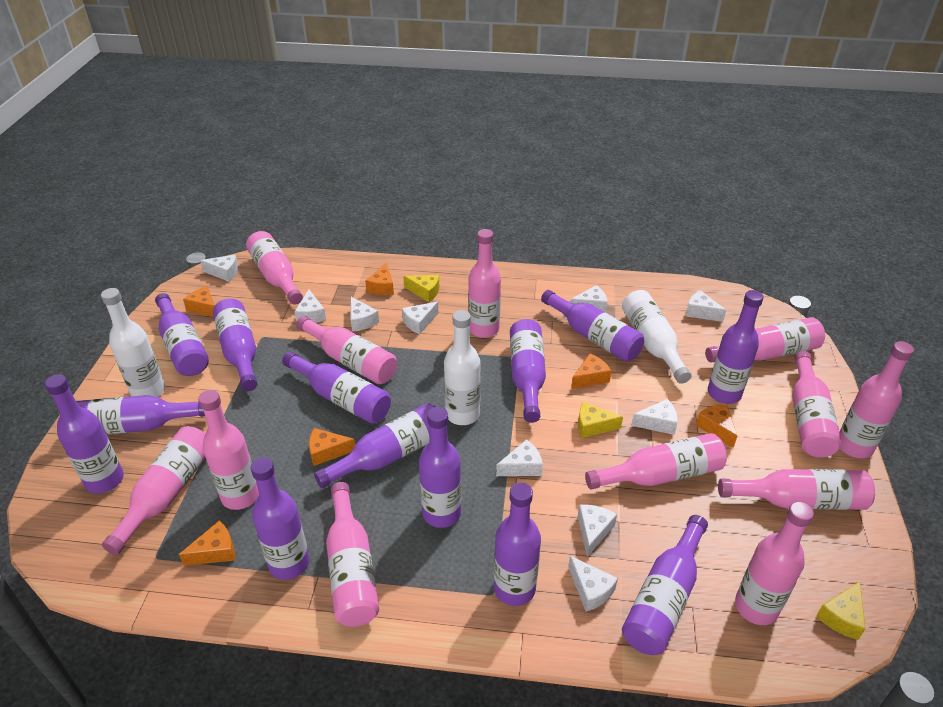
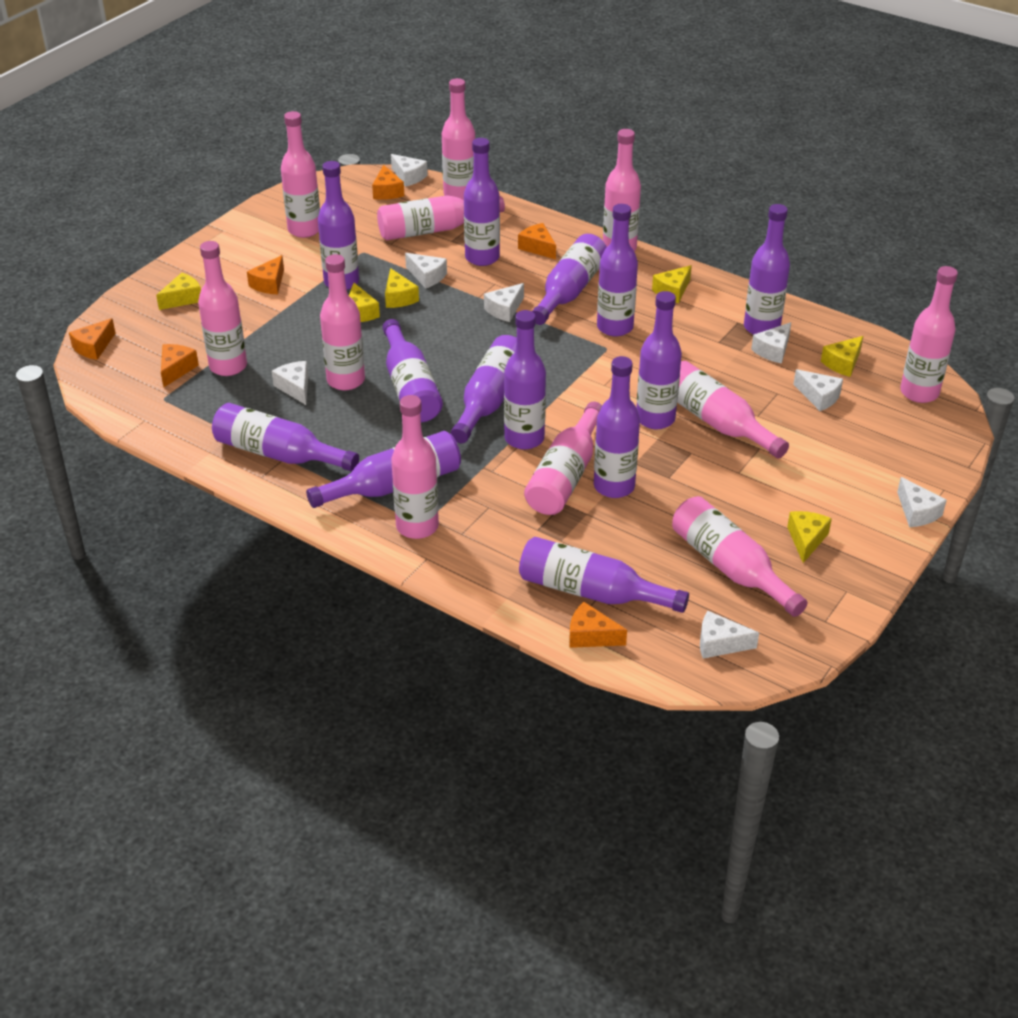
pink bottle: 12 -> 11
white bottle: 3 -> 0
white cheese: 10 -> 8
yellow cheese: 3 -> 6

